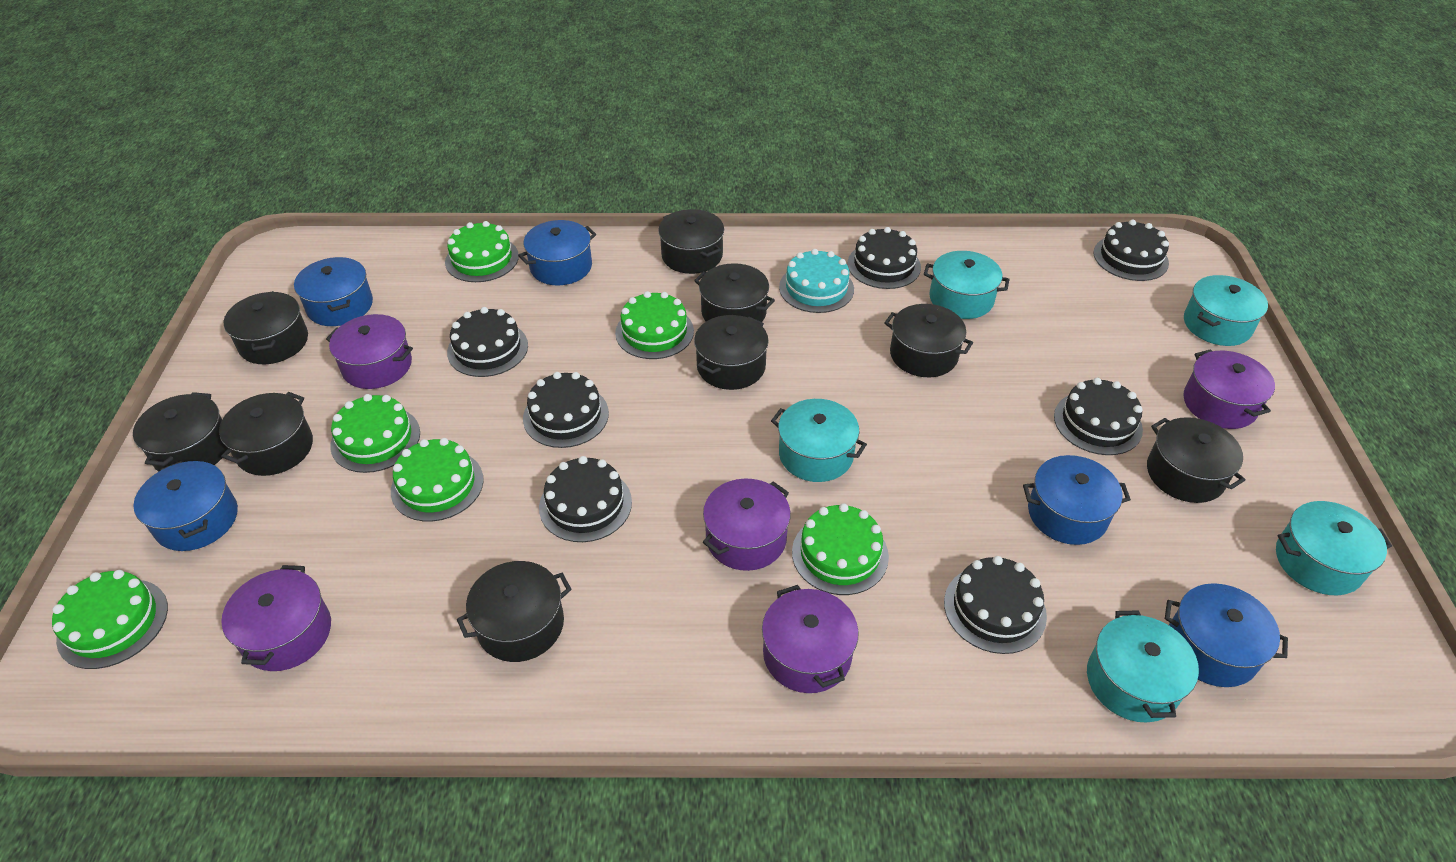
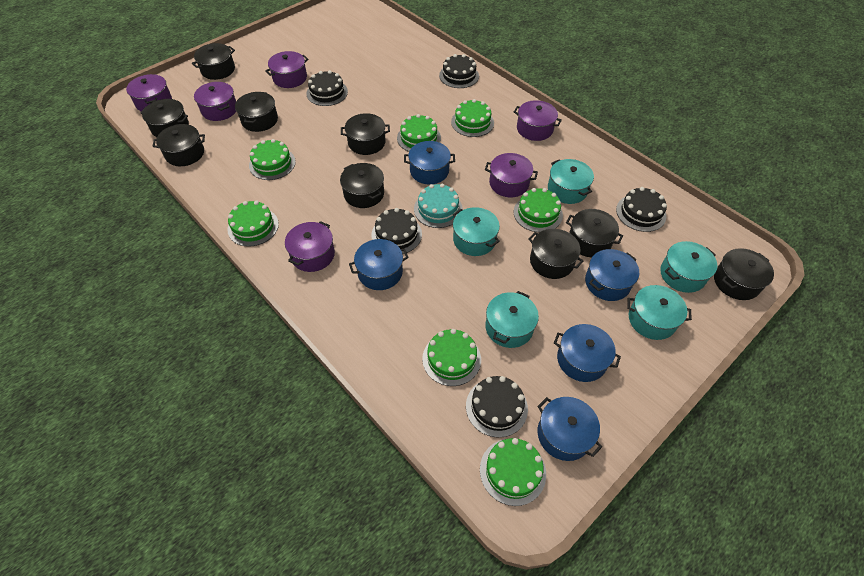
black cake: 7 -> 5
green cake: 6 -> 7
purple pot: 5 -> 6

